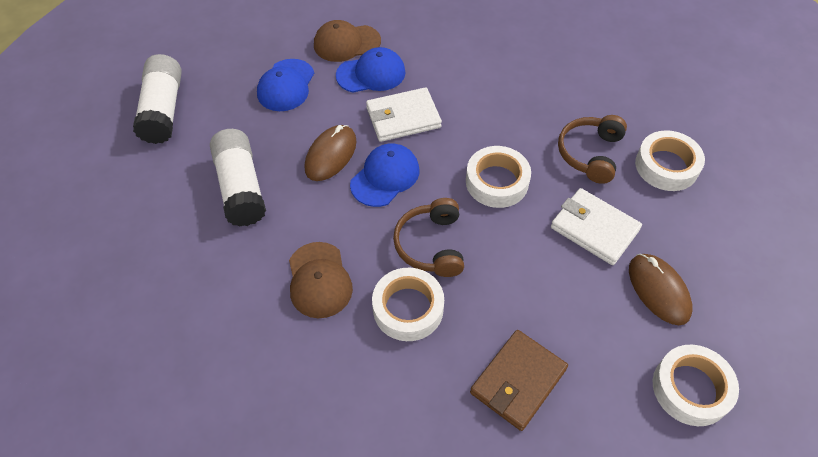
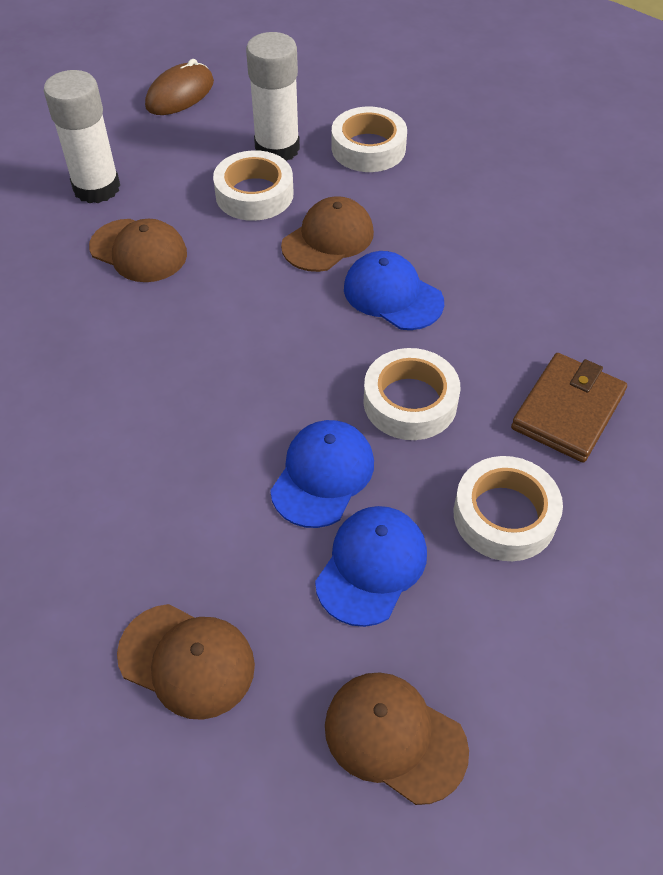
brown cap: 2 -> 4
brown headphones: 2 -> 0
brown mouse: 2 -> 1
white wallet: 2 -> 0

